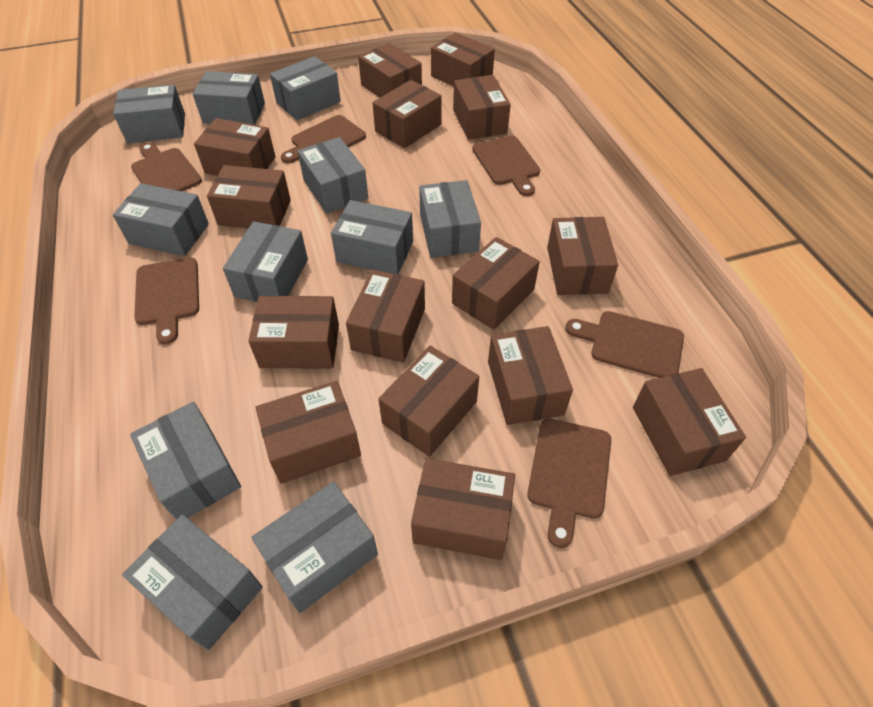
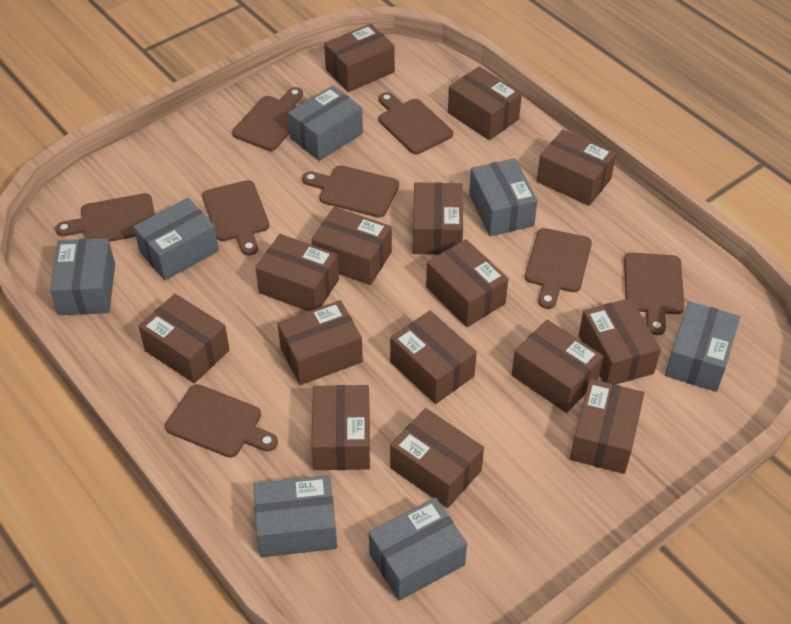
brown cutting board: 6 -> 8
grey box: 11 -> 7

